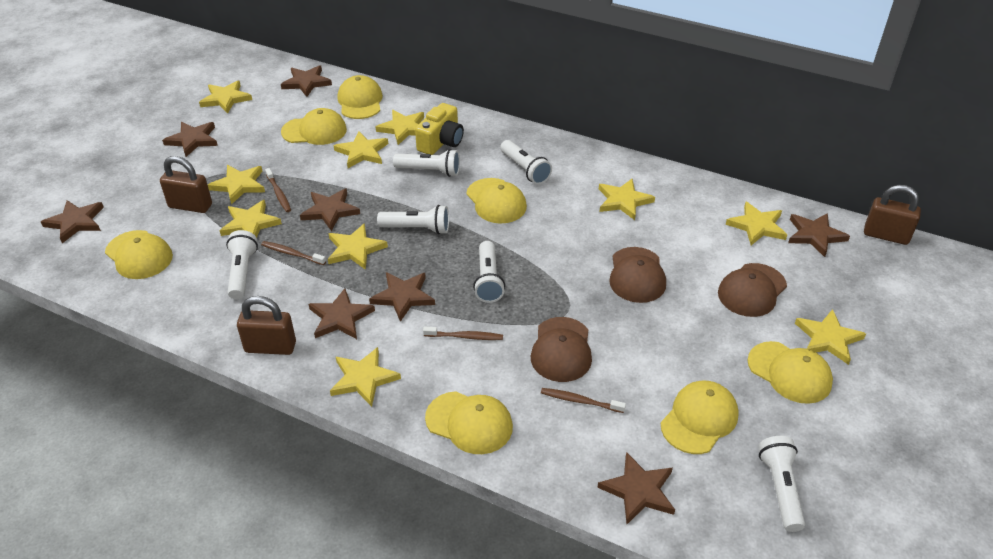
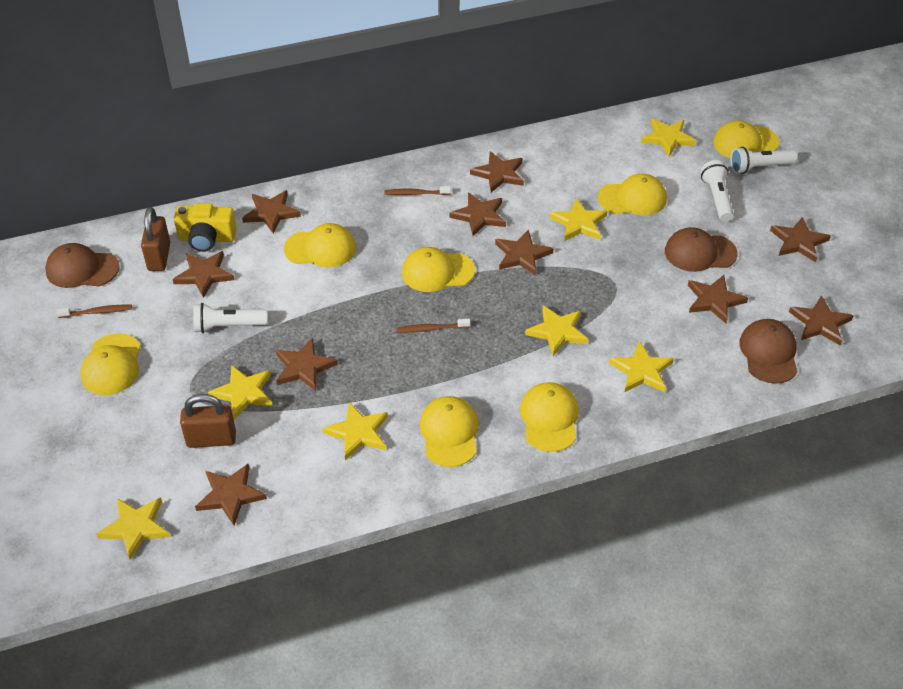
brown padlock: 3 -> 2
brown star: 8 -> 10
brown toothbrush: 4 -> 3
white flashlight: 6 -> 3
yellow star: 10 -> 7

